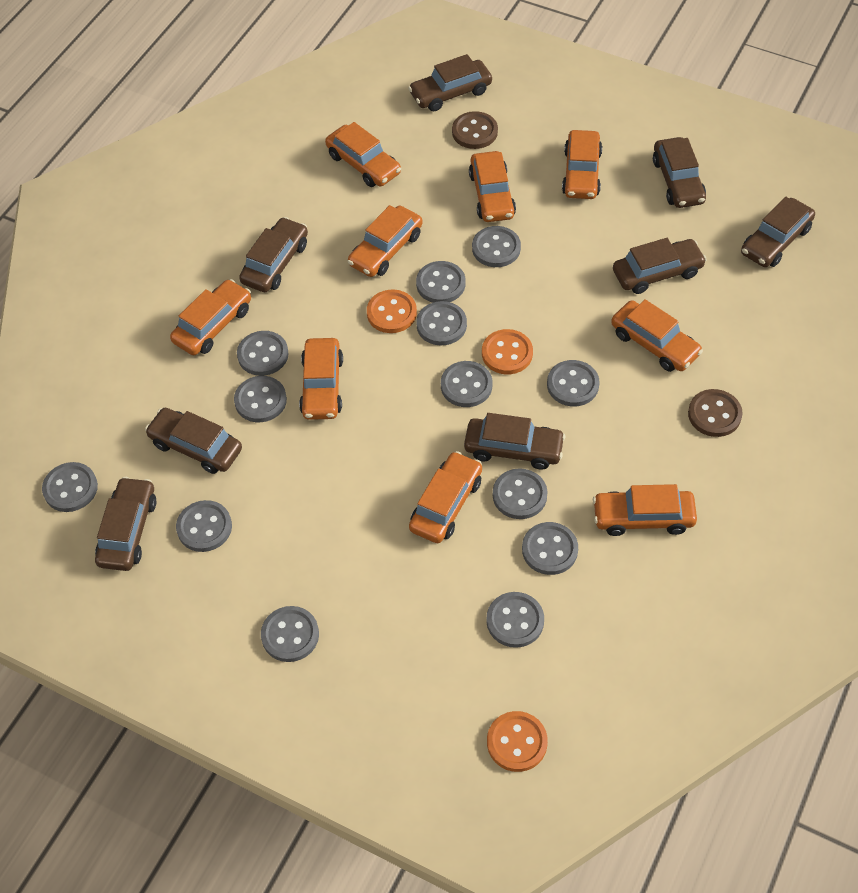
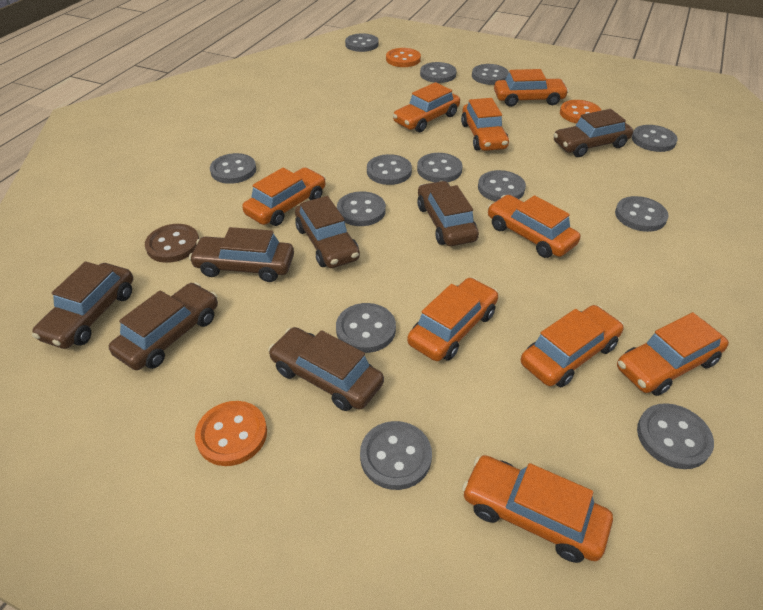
brown button: 2 -> 1
brown car: 8 -> 7

